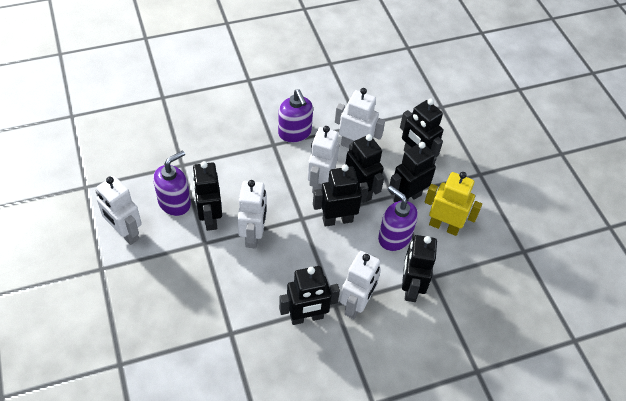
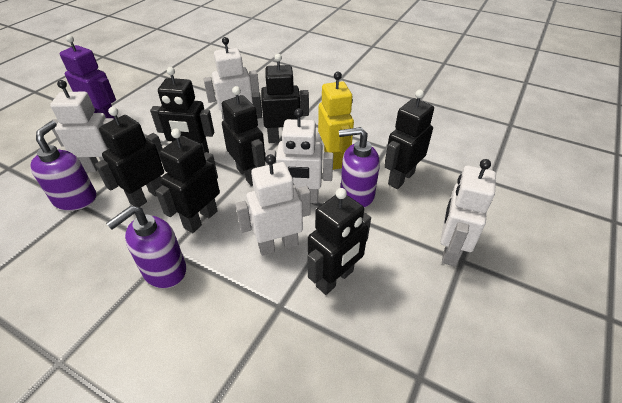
purple robot: 0 -> 1

